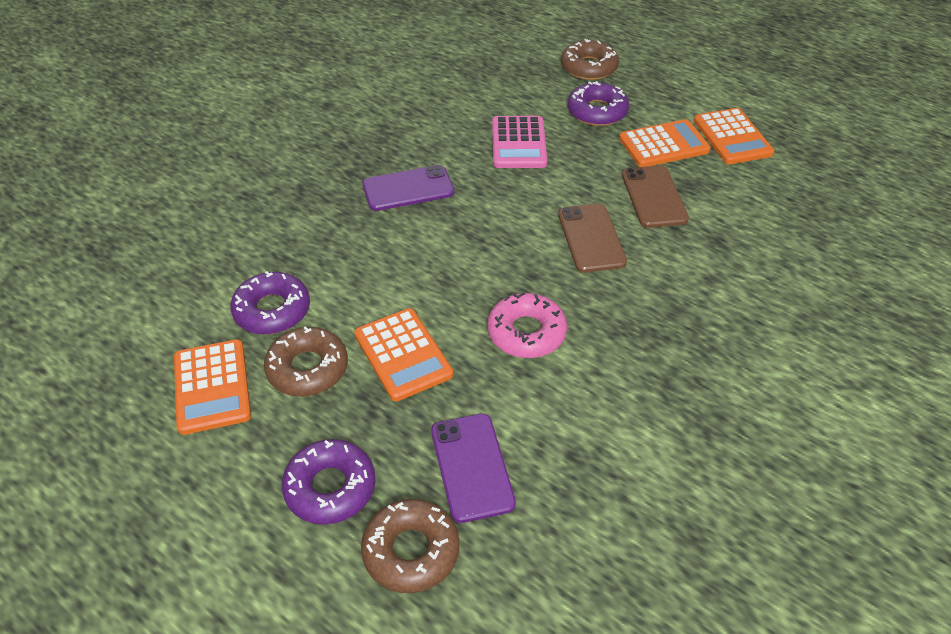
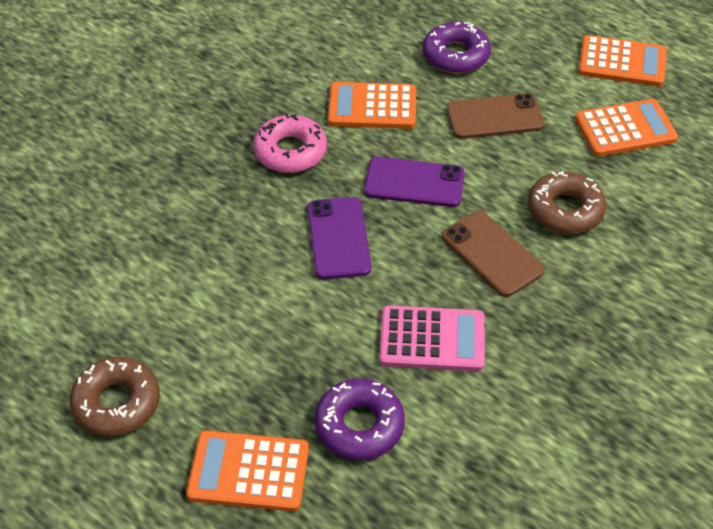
brown donut: 3 -> 2
purple donut: 3 -> 2

